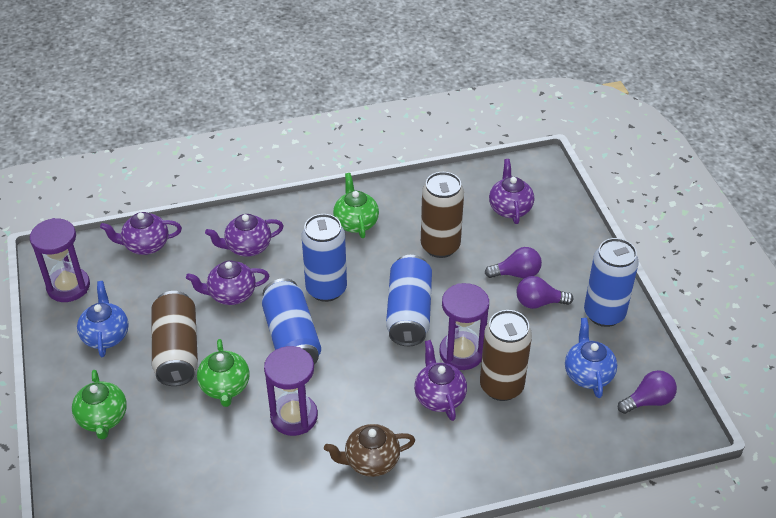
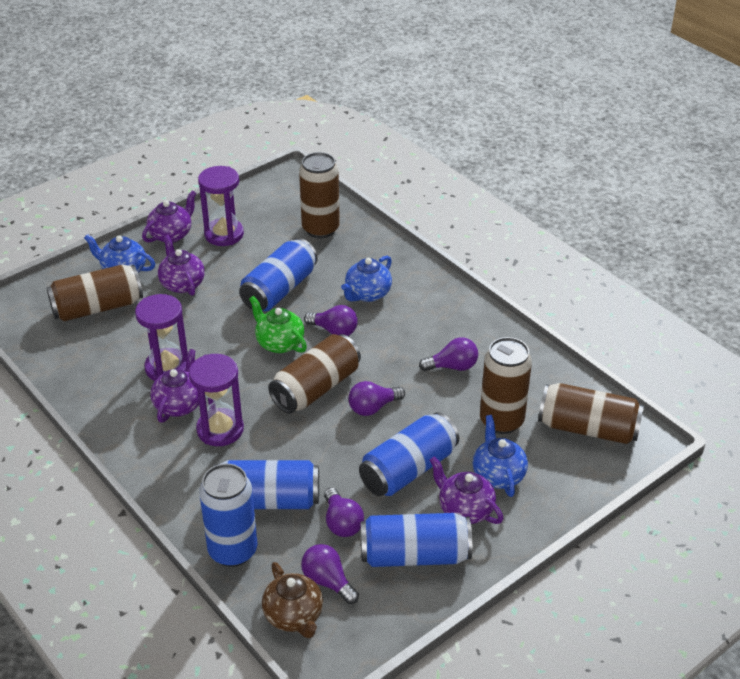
blue can: 4 -> 5
blue teapot: 2 -> 3
brown can: 3 -> 5
green teapot: 3 -> 1
purple light bulb: 3 -> 5
purple teapot: 5 -> 4

